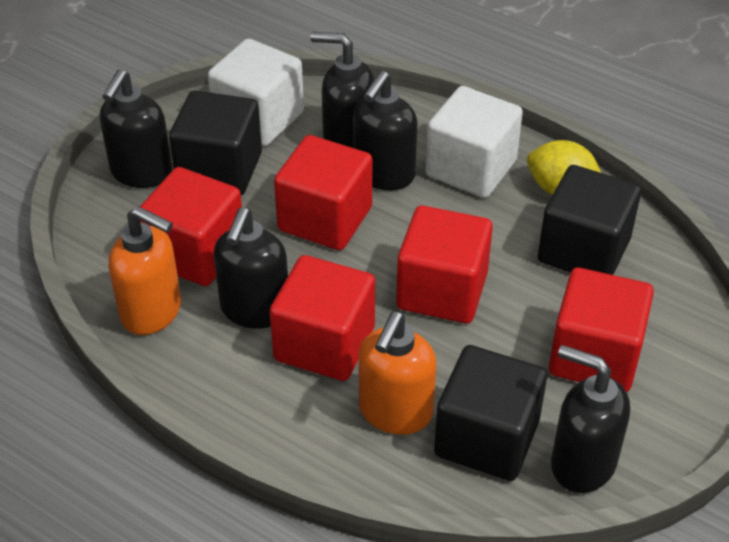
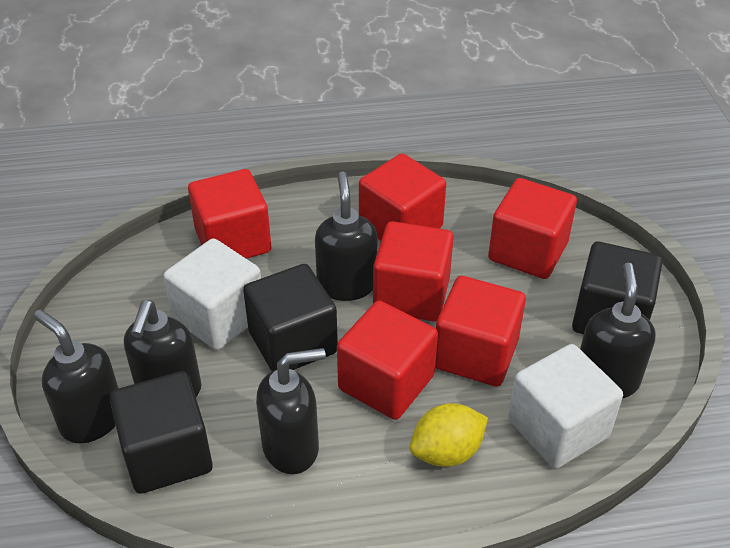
orange soap dispenser: 2 -> 0
red cube: 5 -> 6

